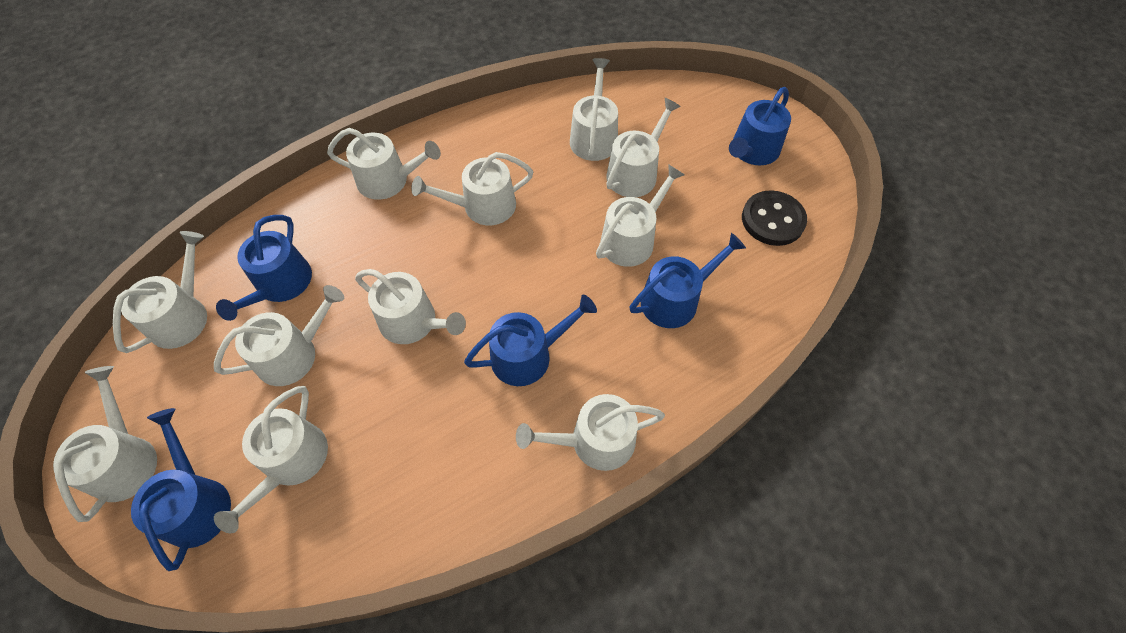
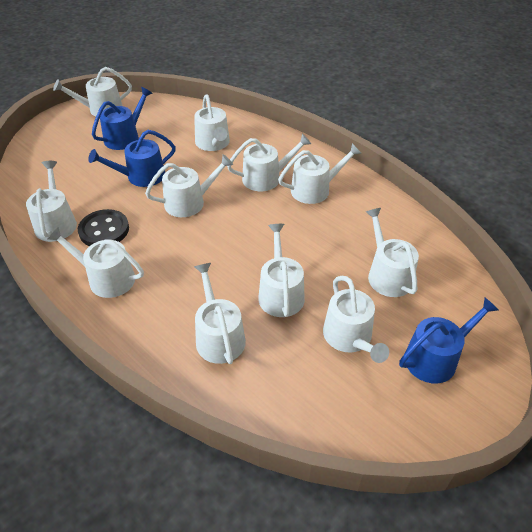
blue watering can: 5 -> 3

